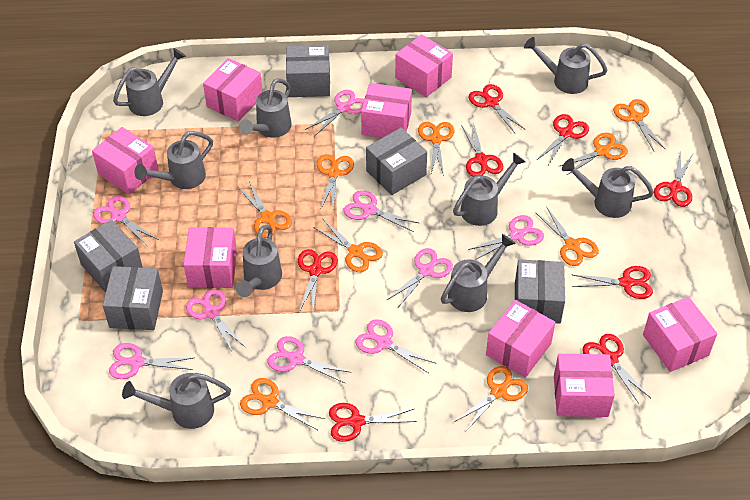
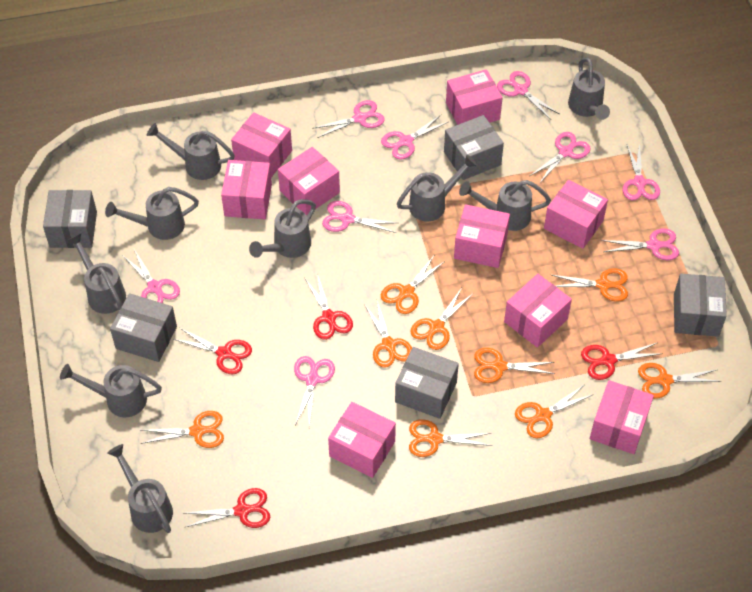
pink box: 8 -> 9
red scissors: 8 -> 4

